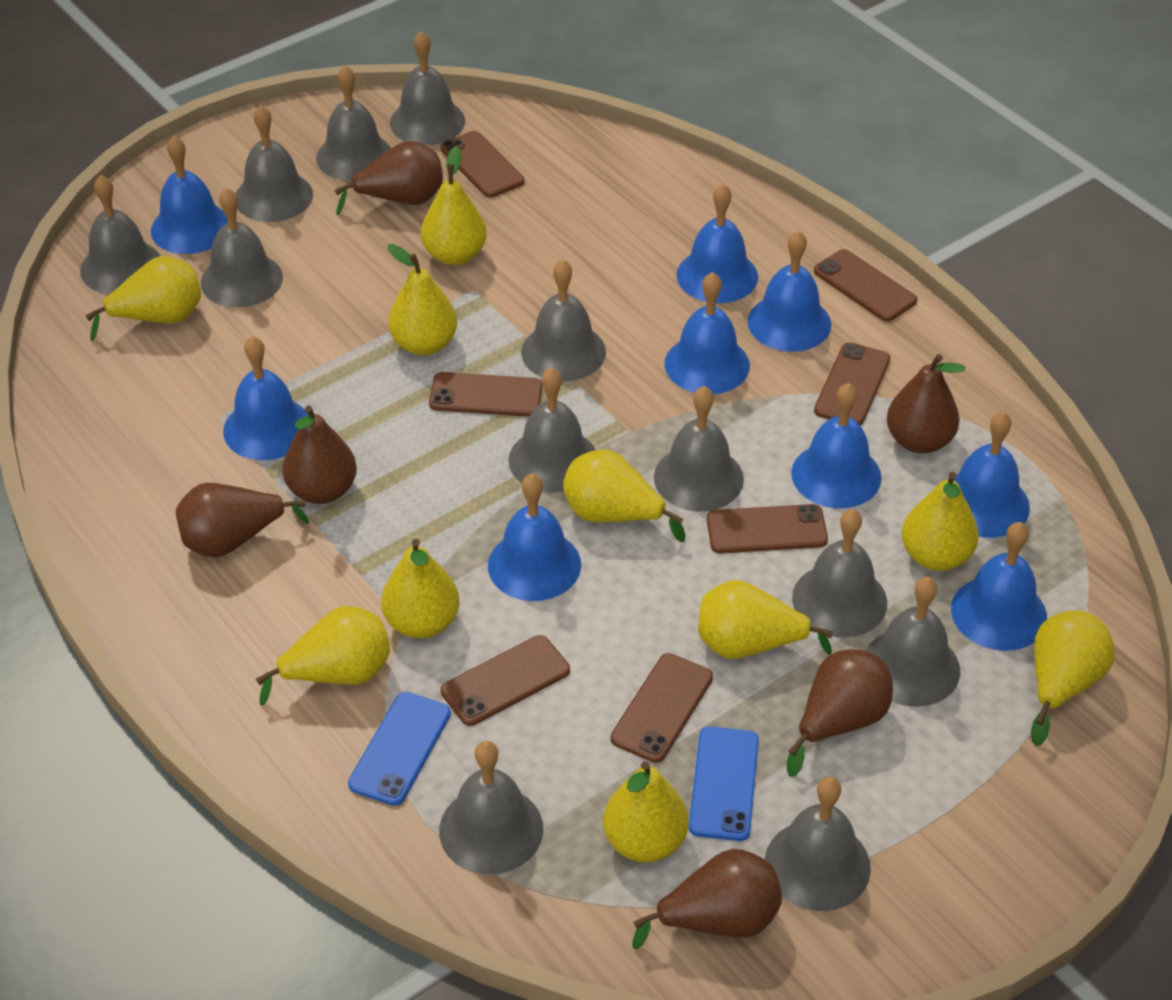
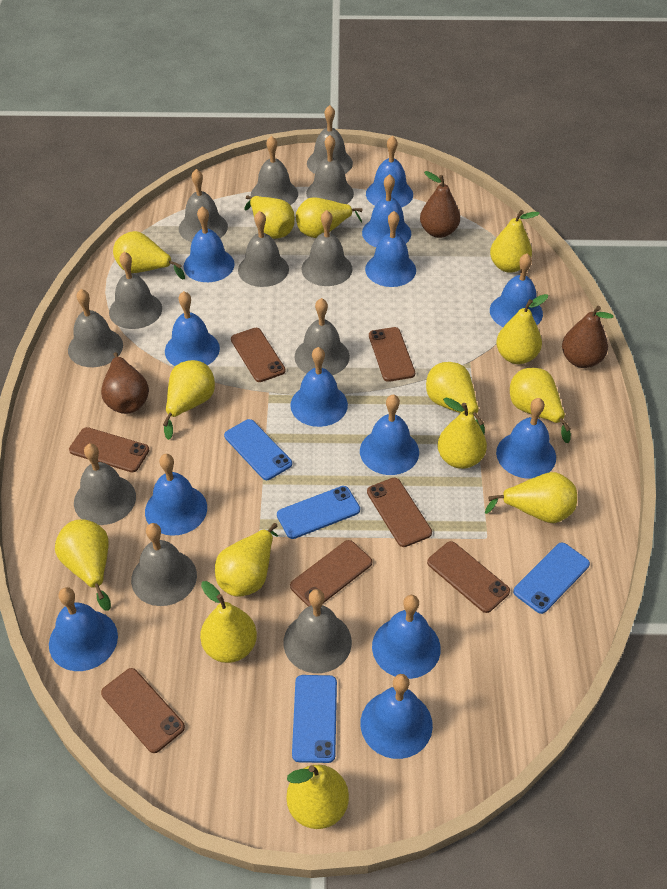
blue bell: 9 -> 13
blue phone: 2 -> 4
brown pear: 6 -> 3
yellow pear: 10 -> 14

